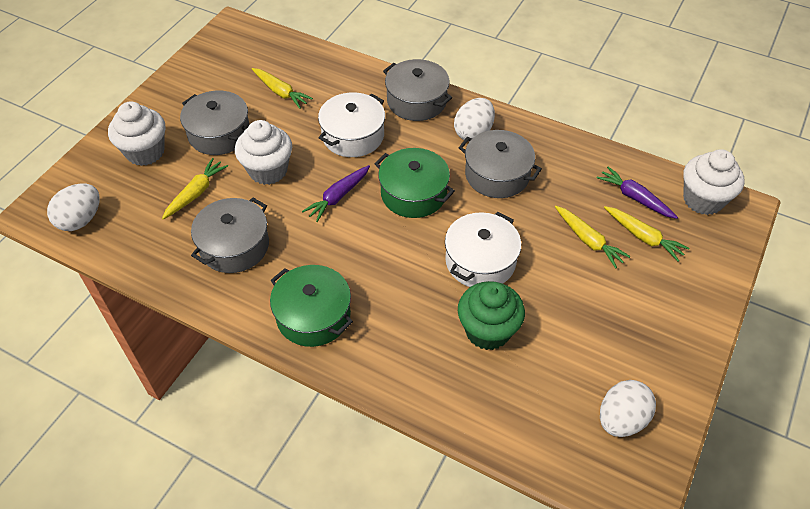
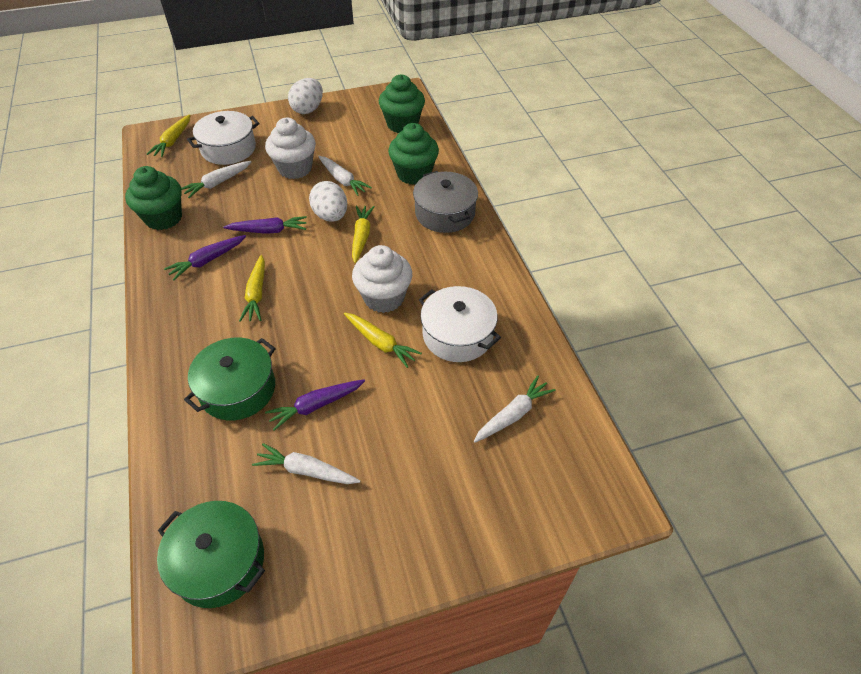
green cupcake: 1 -> 3
grey pot: 4 -> 1
purple carrot: 2 -> 3
white carrot: 0 -> 4
white cupcake: 3 -> 2
white egg: 3 -> 2

